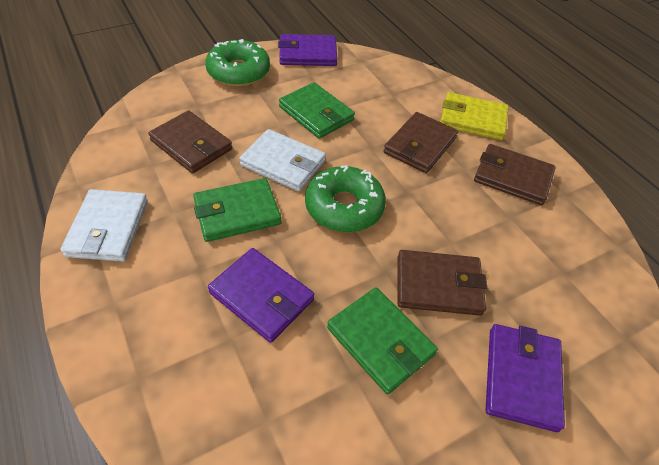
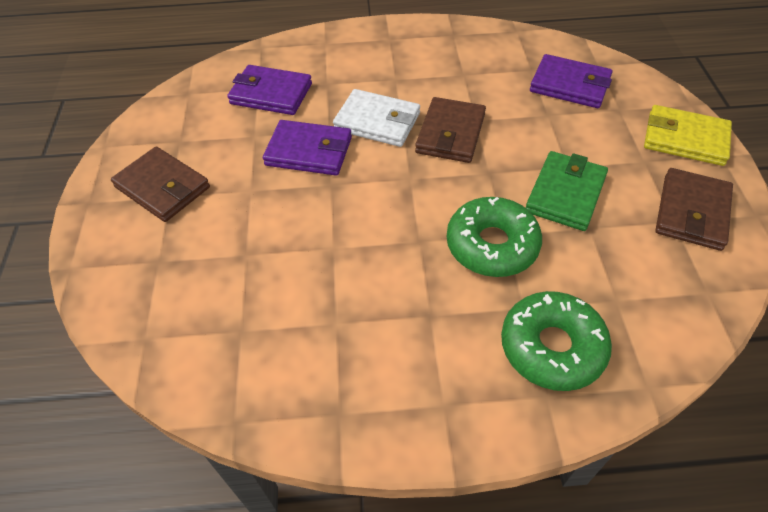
brown wallet: 4 -> 3
green wallet: 3 -> 1
white wallet: 2 -> 1

